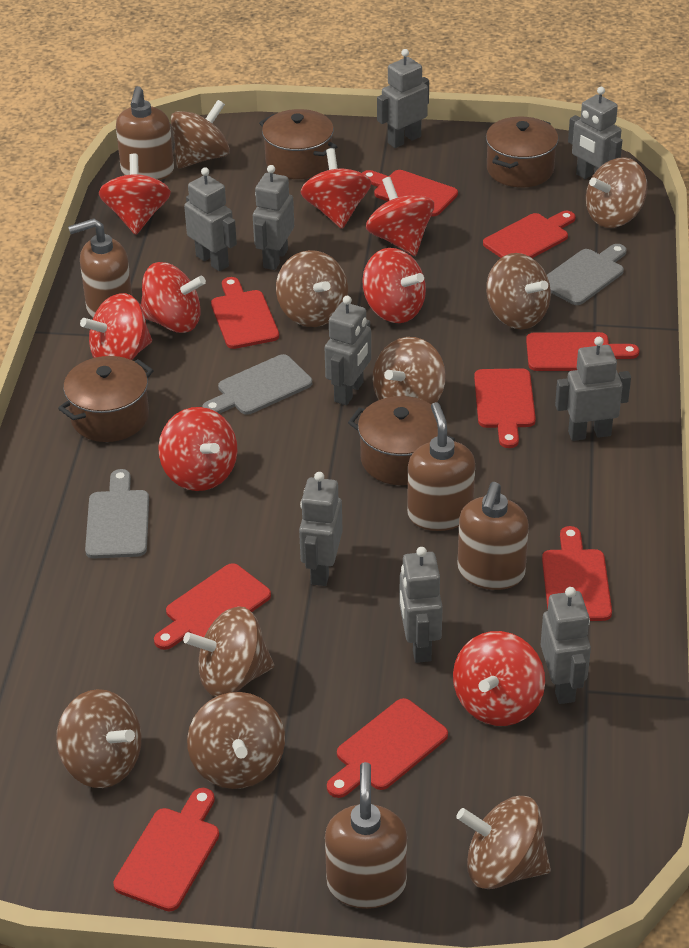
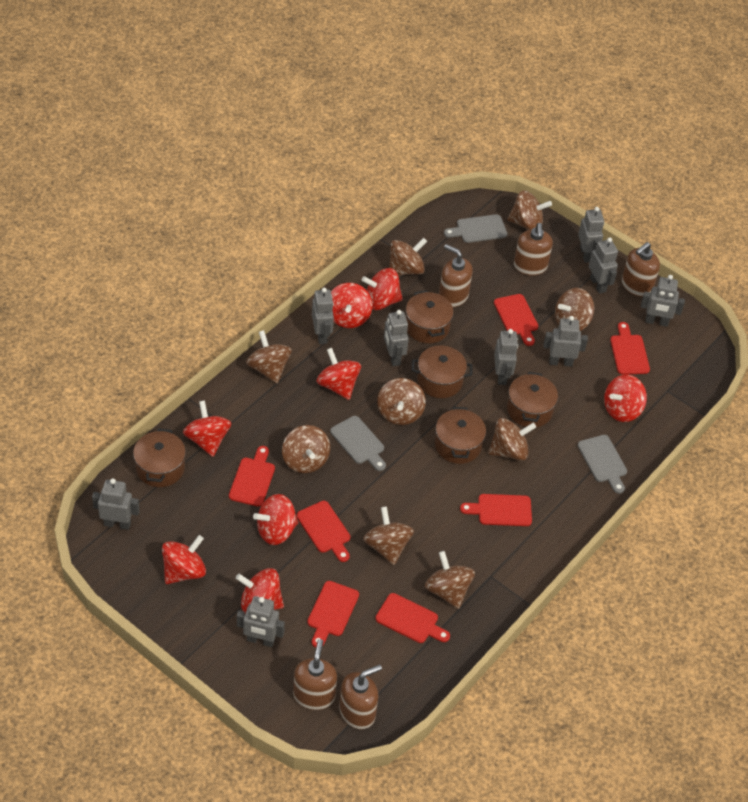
brown pot: 4 -> 5
red cutting board: 9 -> 7

